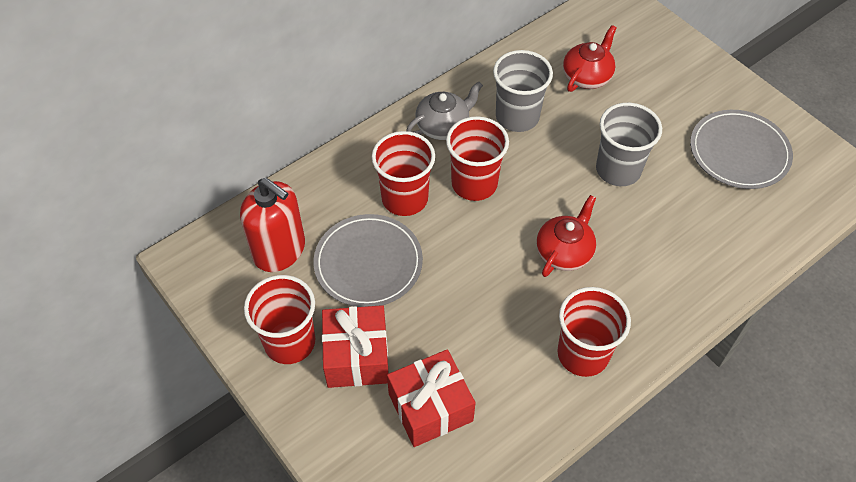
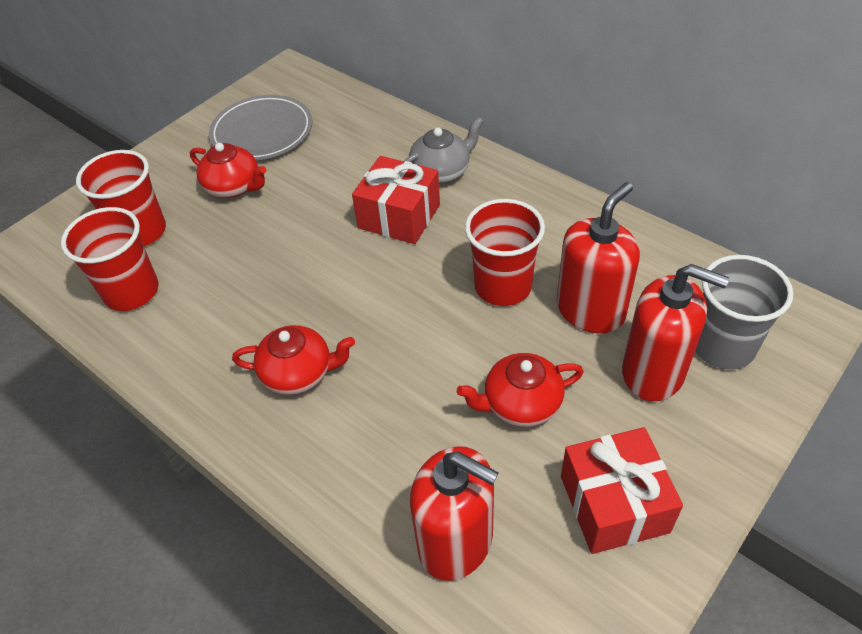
grey cup: 2 -> 1
grey plate: 2 -> 1
red cup: 4 -> 3
red soap dispenser: 1 -> 3
red teapot: 2 -> 3

